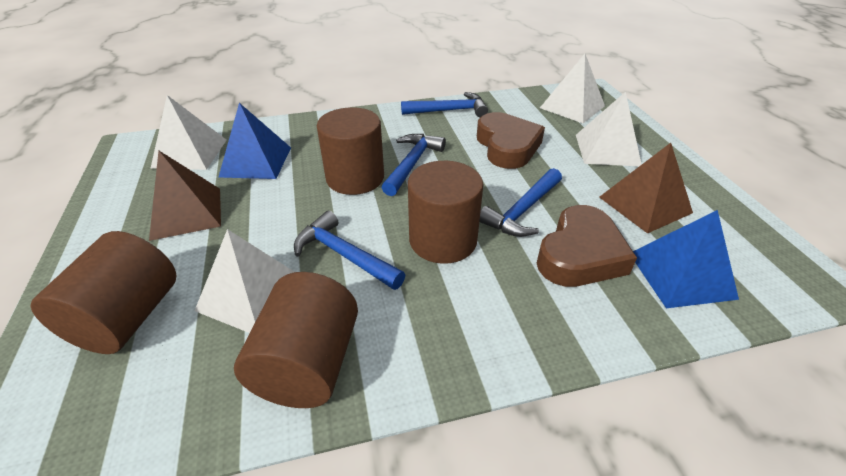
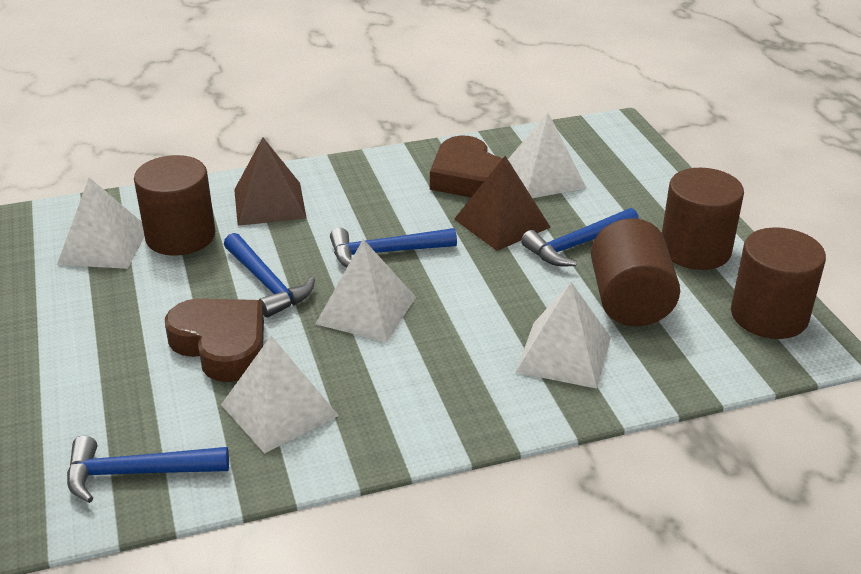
blue pyramid: 2 -> 0
white pyramid: 4 -> 5

